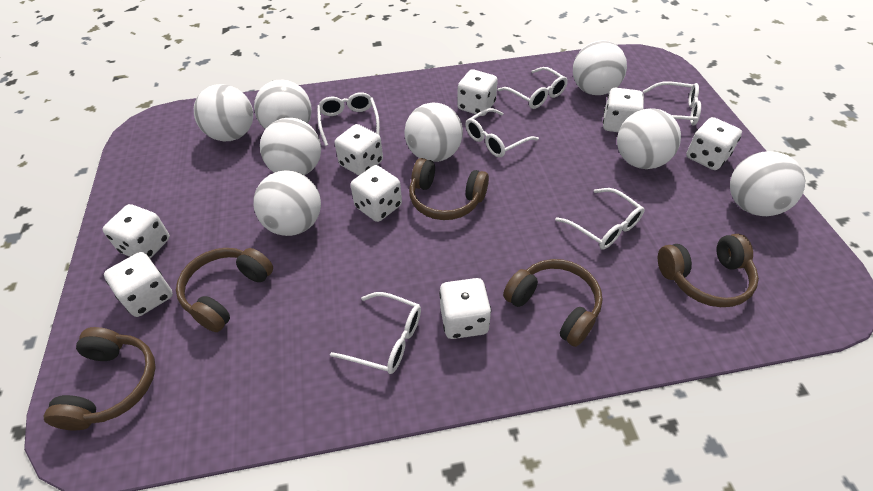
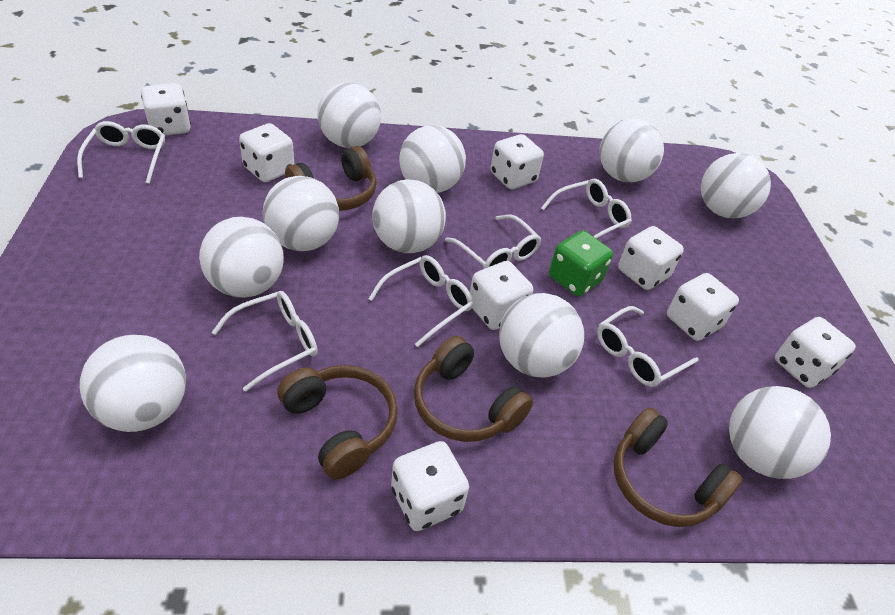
brown headphones: 5 -> 4
green dice: 0 -> 1
white ball: 8 -> 10

